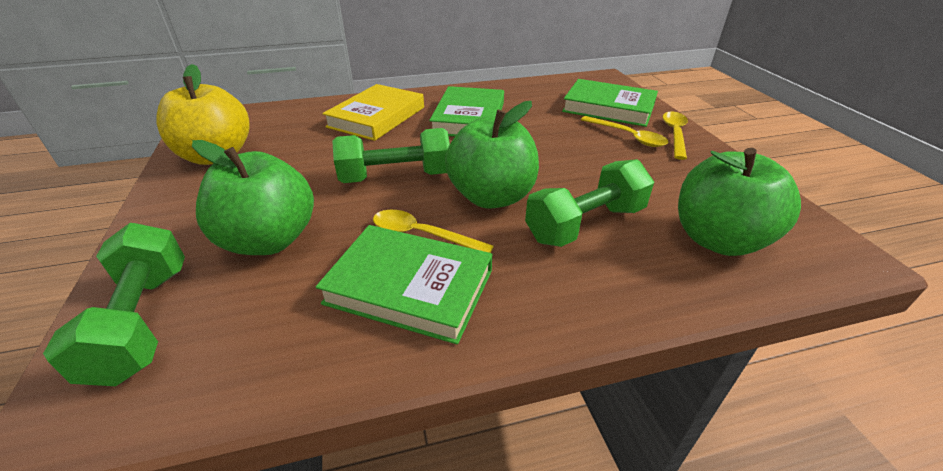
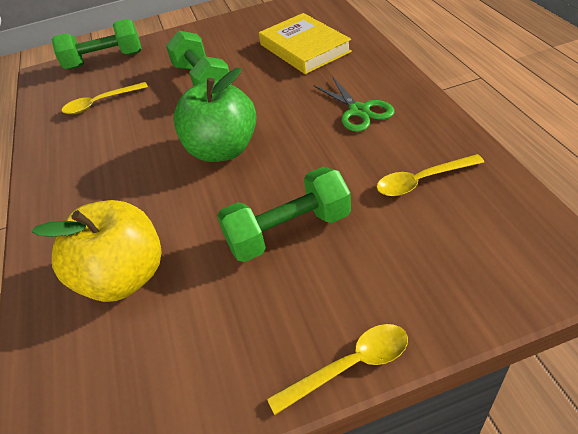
green apple: 3 -> 1
green book: 3 -> 0
green scissors: 0 -> 1

